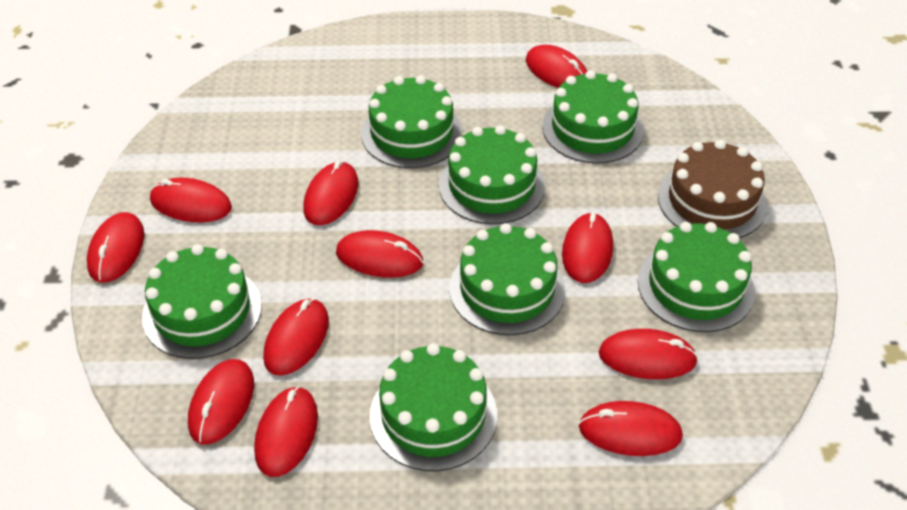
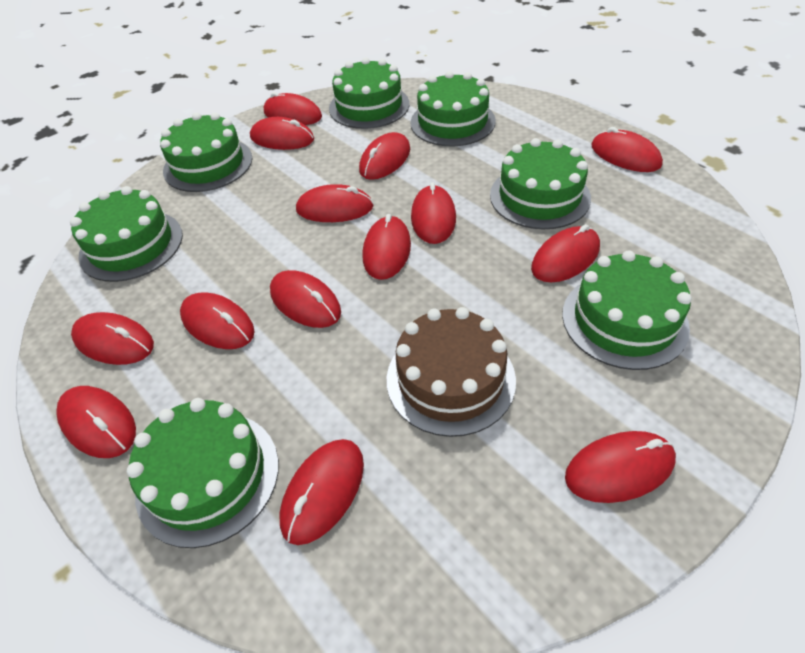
red mouse: 11 -> 14

